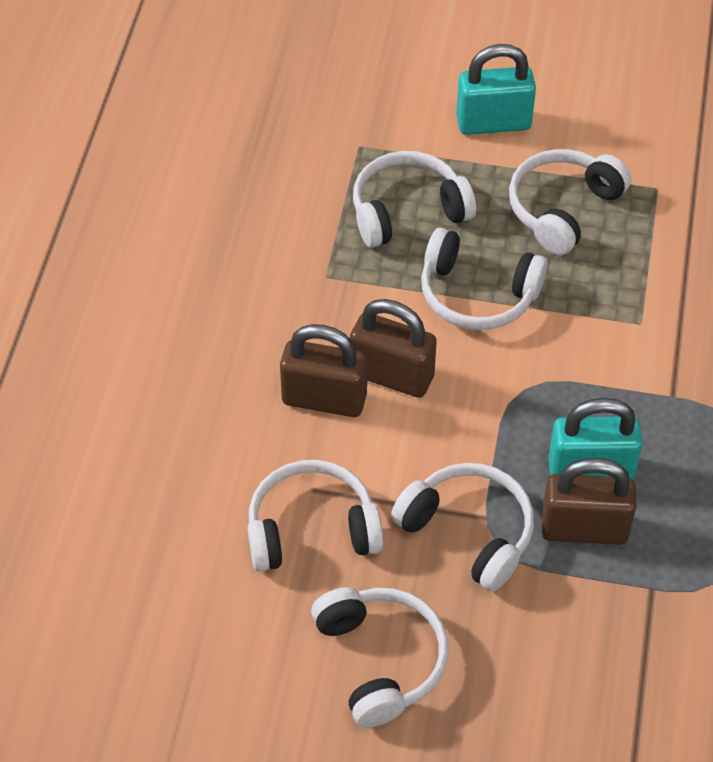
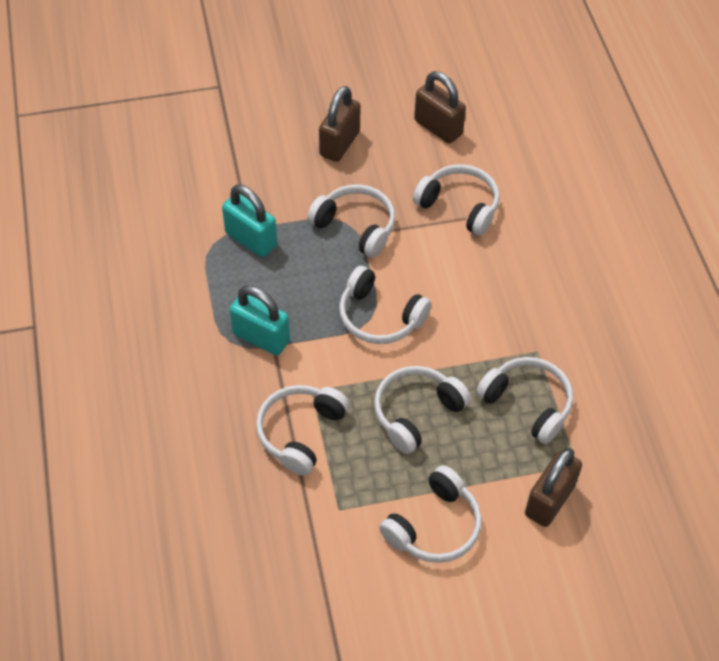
white headphones: 6 -> 7

